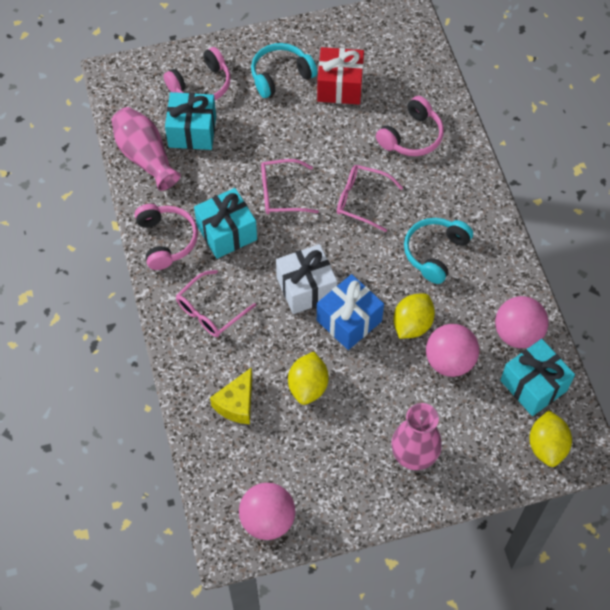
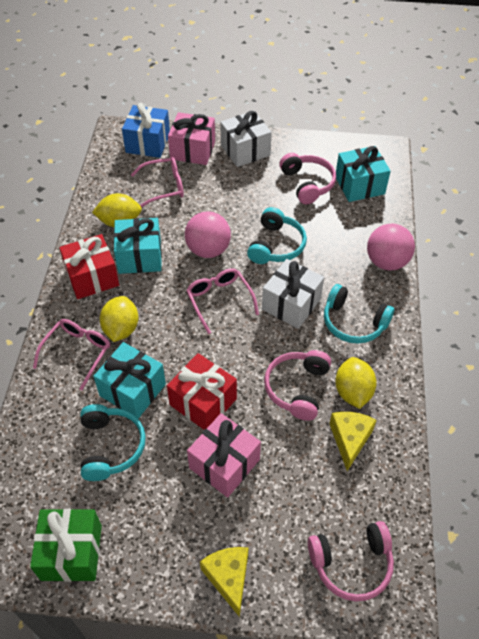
green gift: 0 -> 1
pink ball: 3 -> 2
pink gift: 0 -> 2
pink vase: 2 -> 0
red gift: 1 -> 2
turquoise headphones: 2 -> 3
white gift: 1 -> 2
yellow cheese: 1 -> 2

